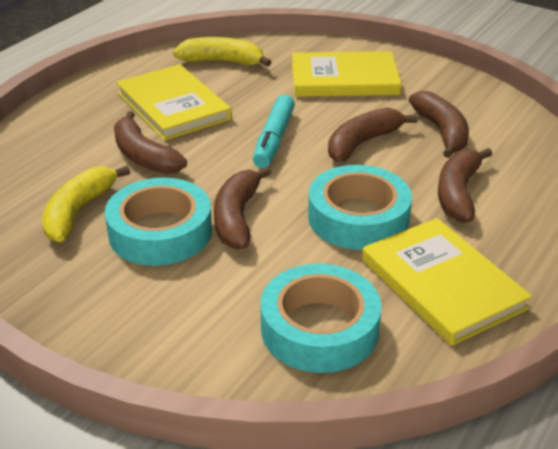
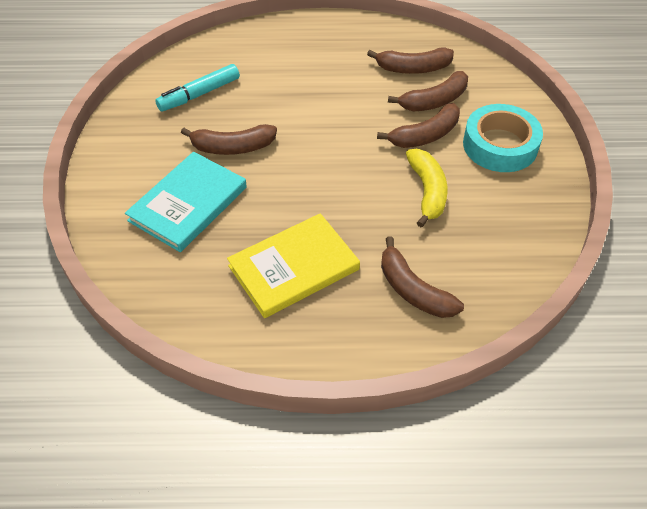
turquoise book: 0 -> 1
turquoise tape: 3 -> 1
yellow banana: 2 -> 1
yellow book: 3 -> 1

